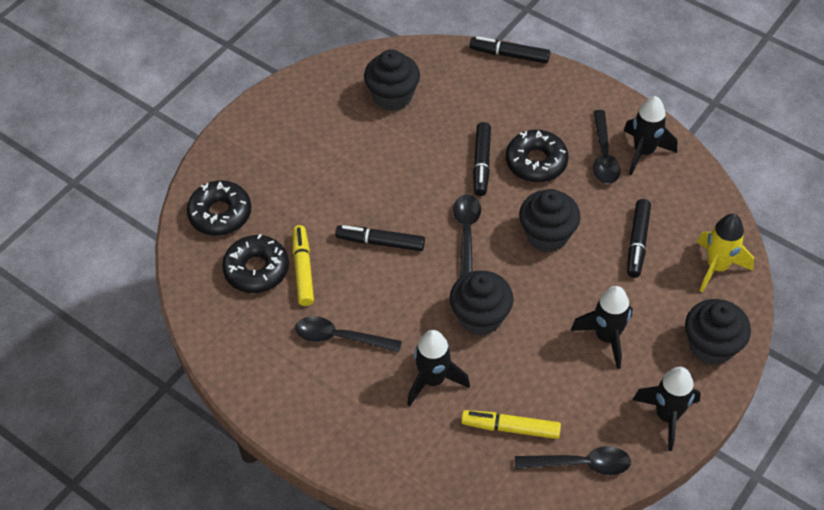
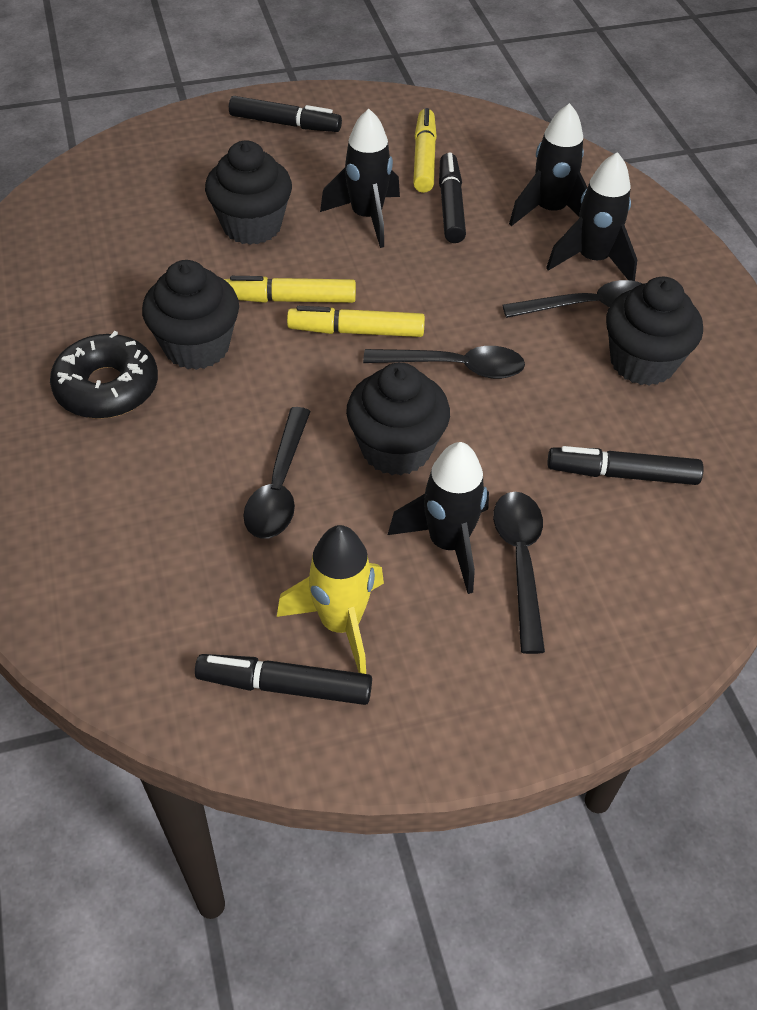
black donut: 3 -> 1
yellow marker: 2 -> 3

